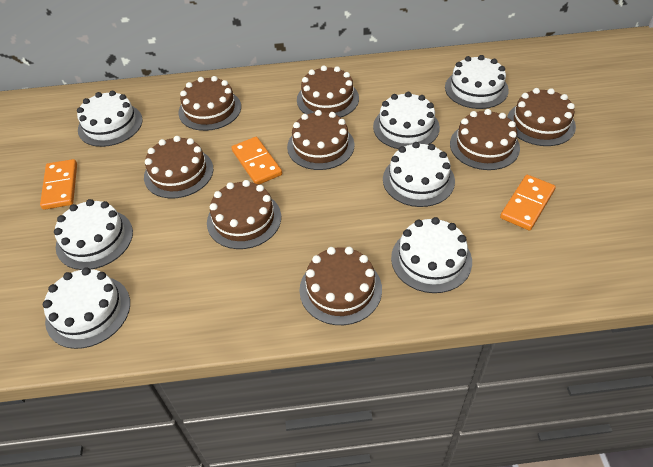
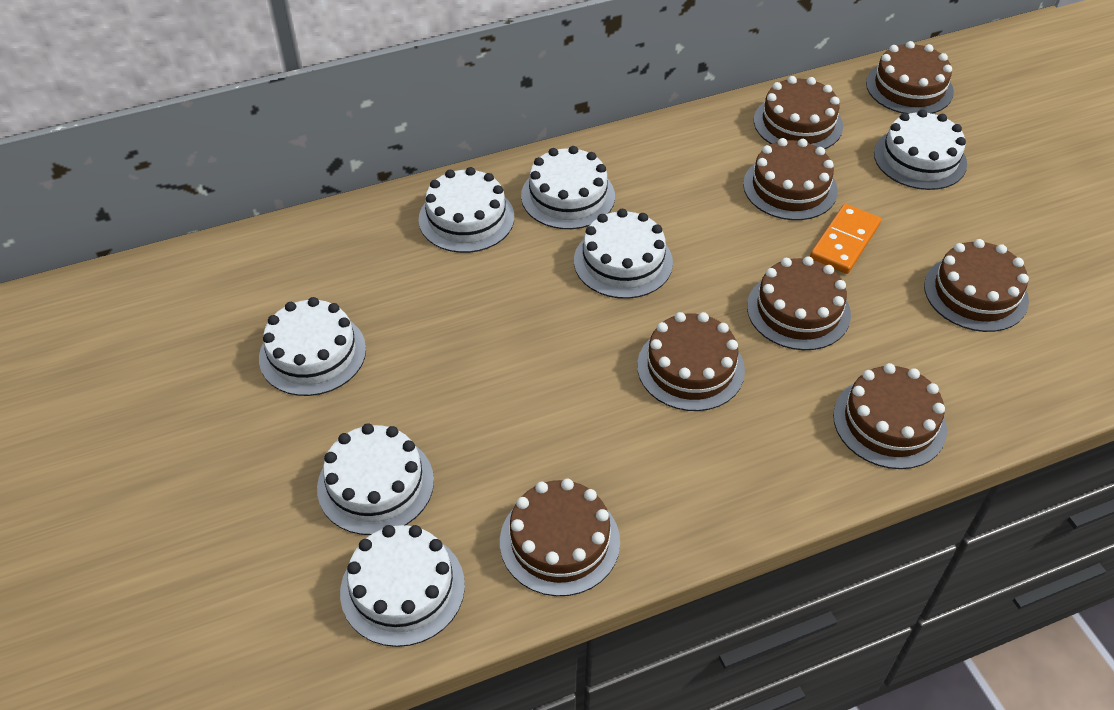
orange domino: 3 -> 1

